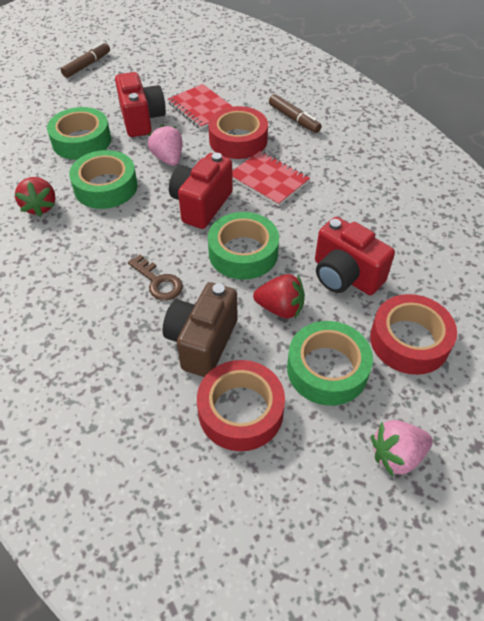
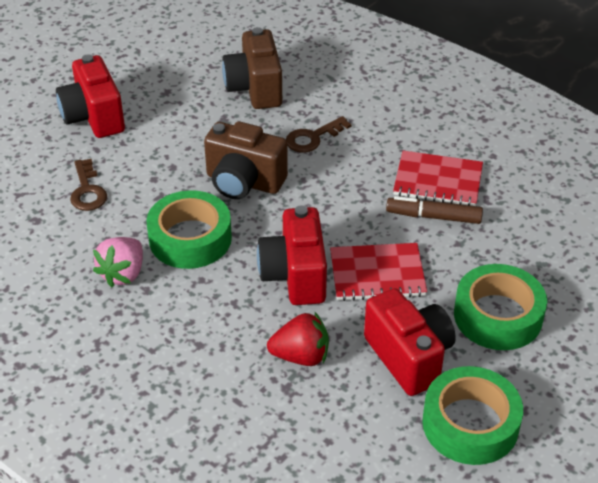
brown camera: 1 -> 2
brown key: 1 -> 2
brown marker: 2 -> 1
green tape: 4 -> 3
pink strawberry: 2 -> 1
red strawberry: 2 -> 1
red tape: 3 -> 0

